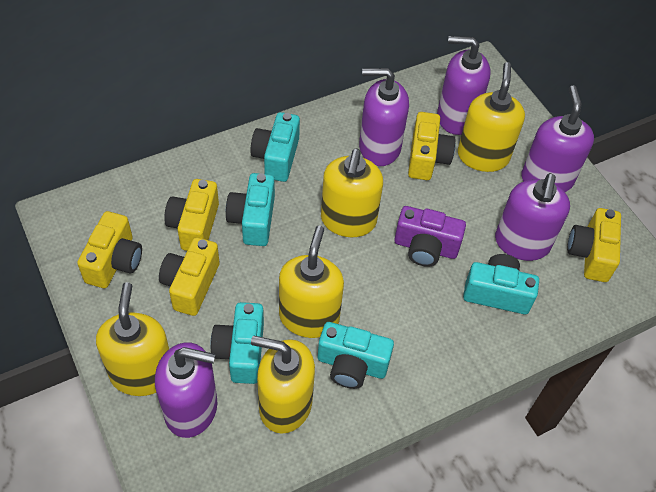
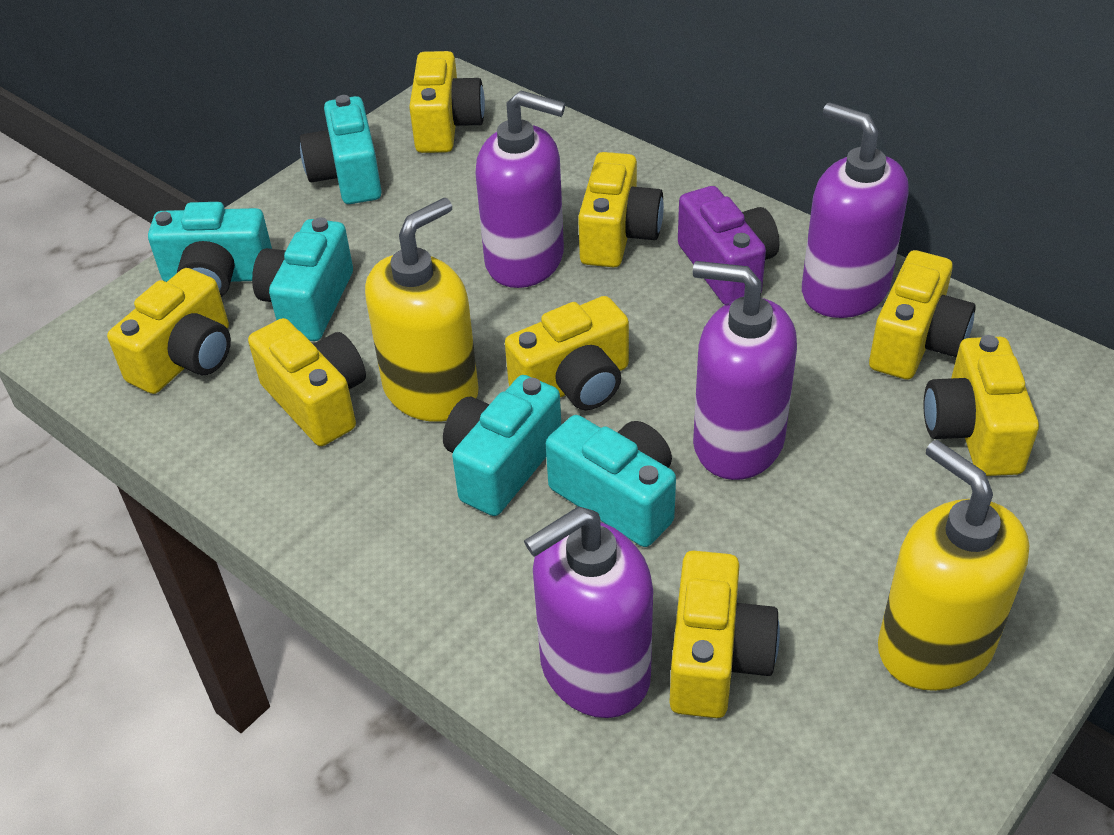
purple soap dispenser: 5 -> 4
yellow camera: 5 -> 8
yellow soap dispenser: 5 -> 2

